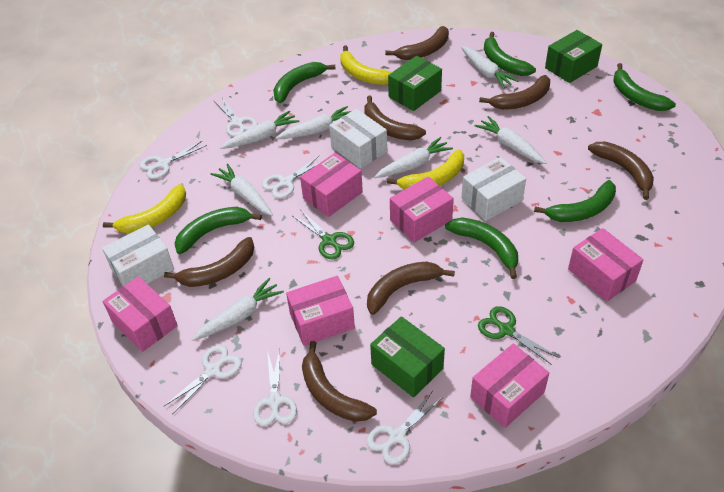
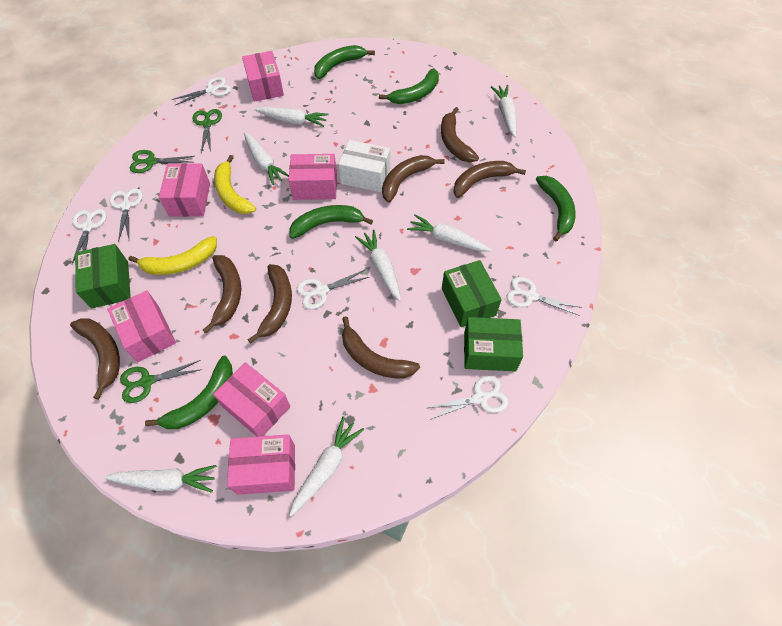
green banana: 6 -> 5
green scissors: 2 -> 3
white box: 3 -> 1
yellow banana: 3 -> 2

